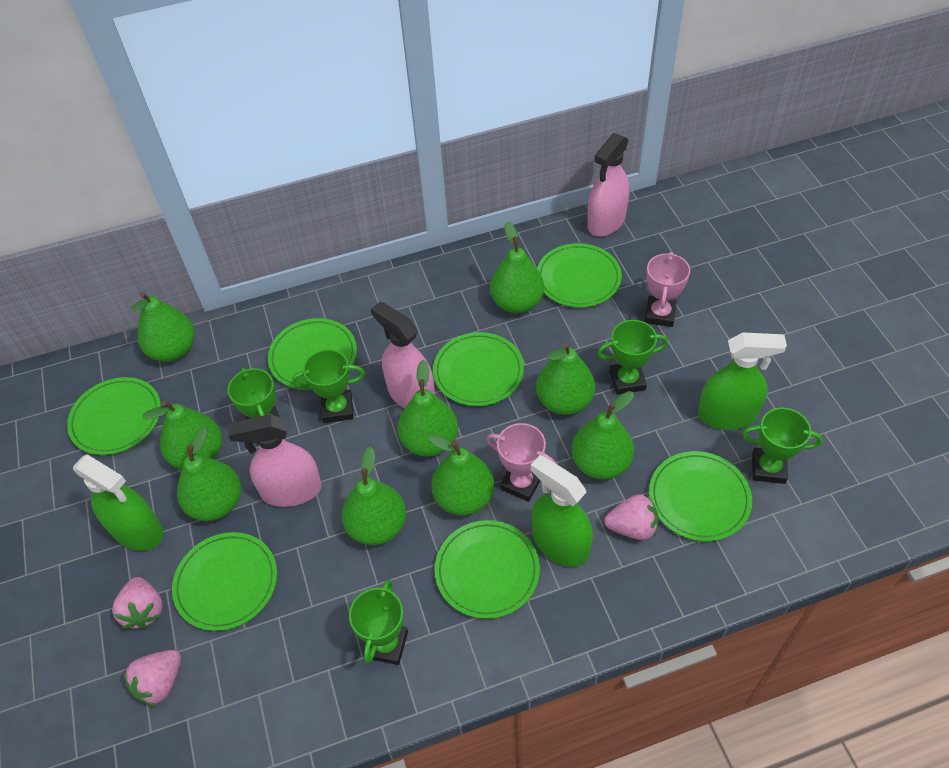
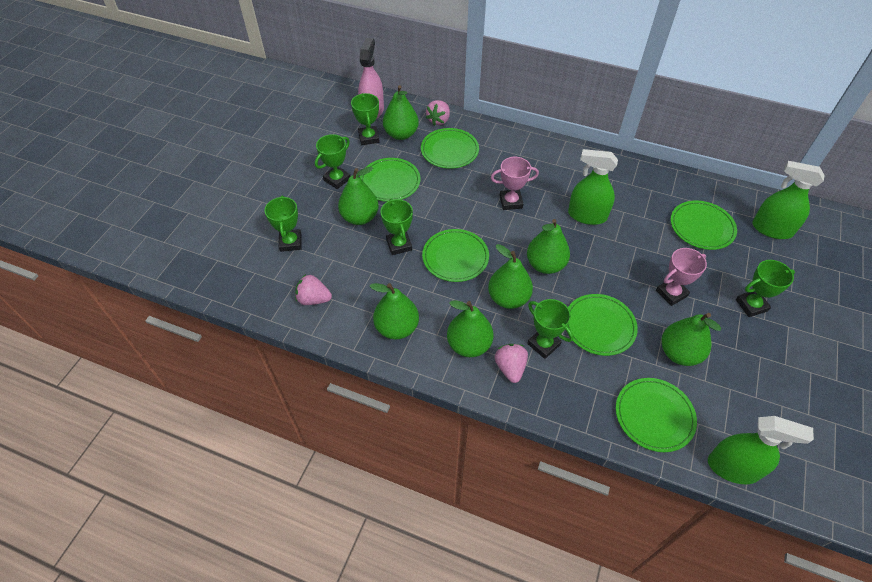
green pear: 9 -> 7
green plate: 7 -> 6
green trophy: 5 -> 6
pink spray bottle: 3 -> 1

